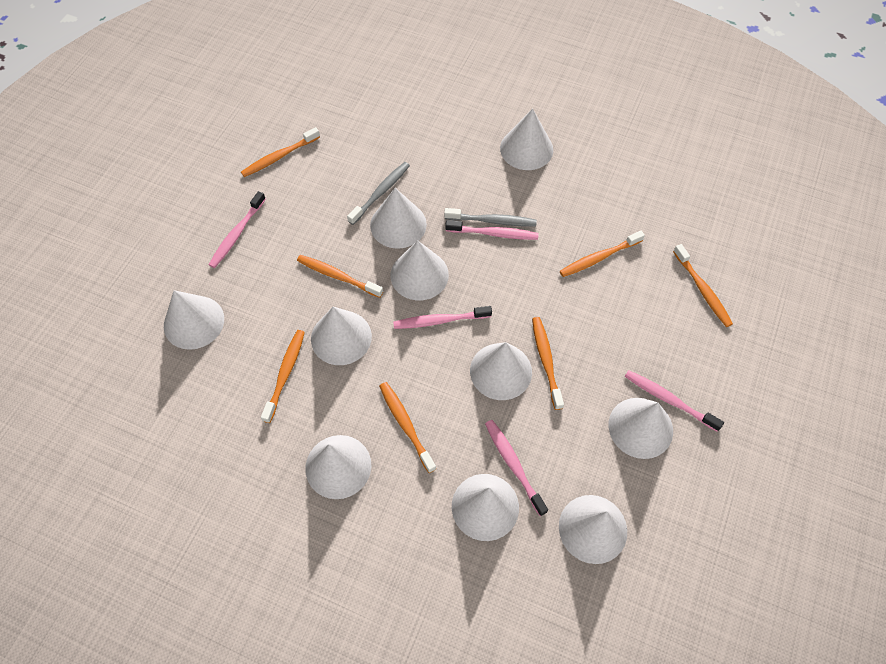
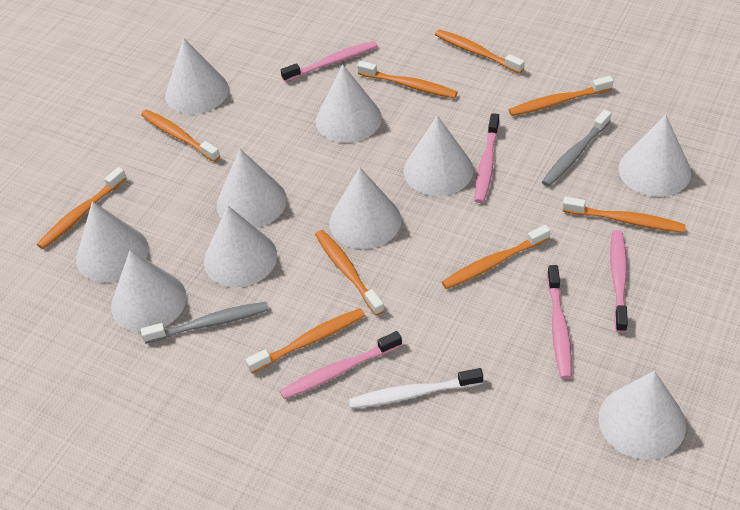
orange toothbrush: 7 -> 9
white toothbrush: 0 -> 1

